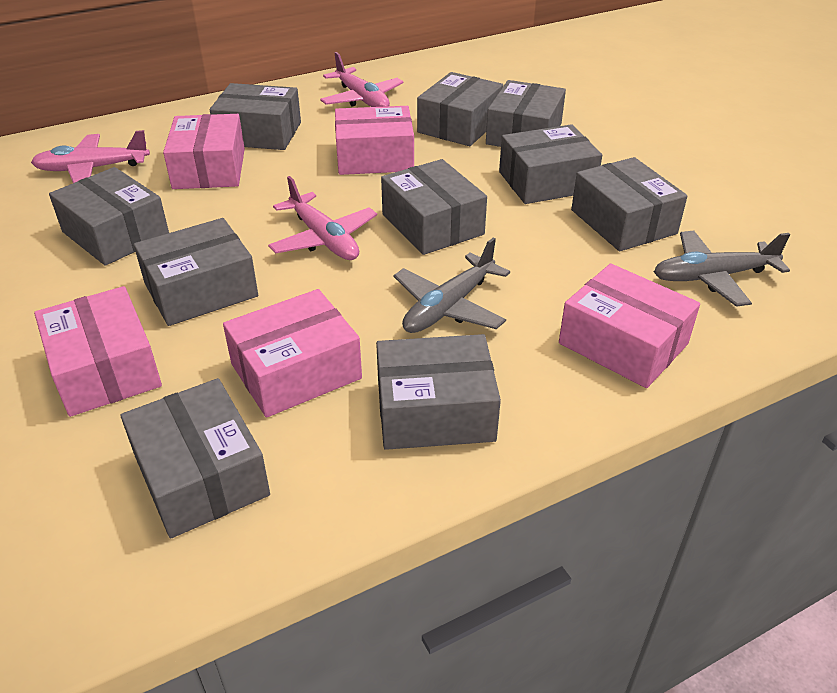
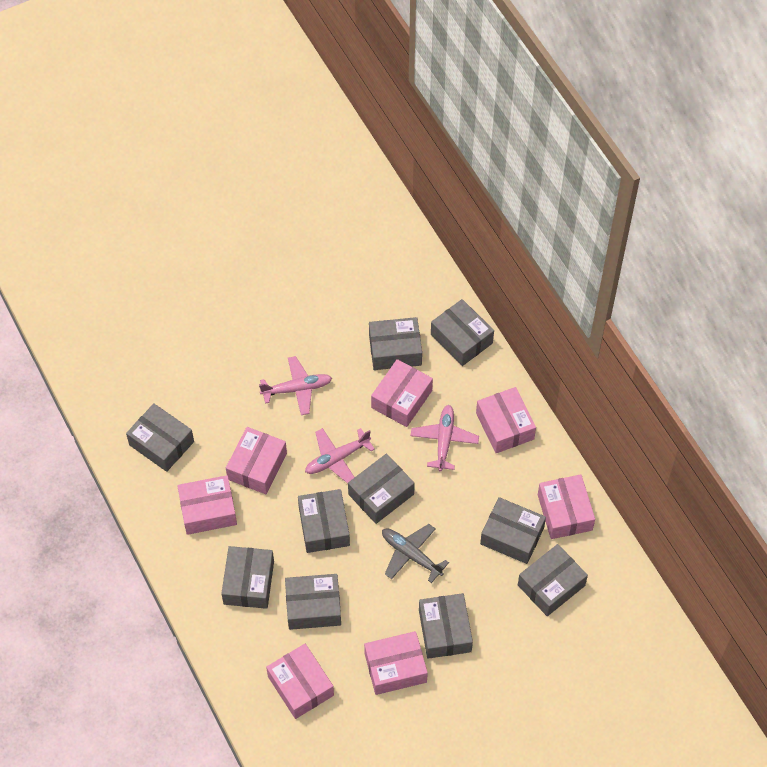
grey plane: 2 -> 1
pink box: 5 -> 7

